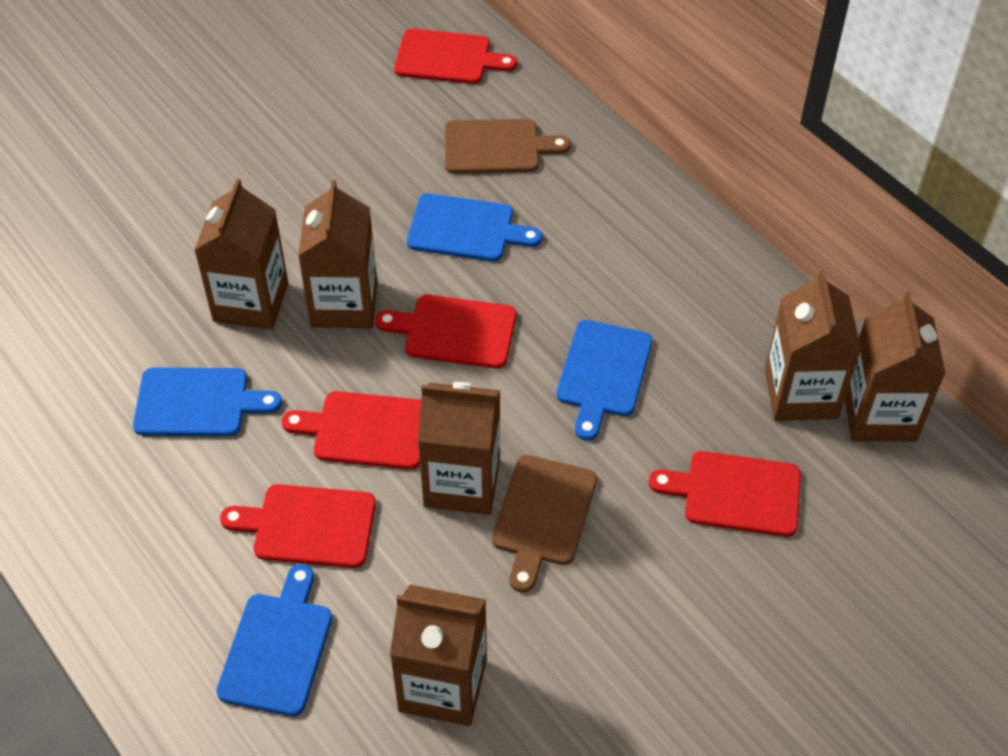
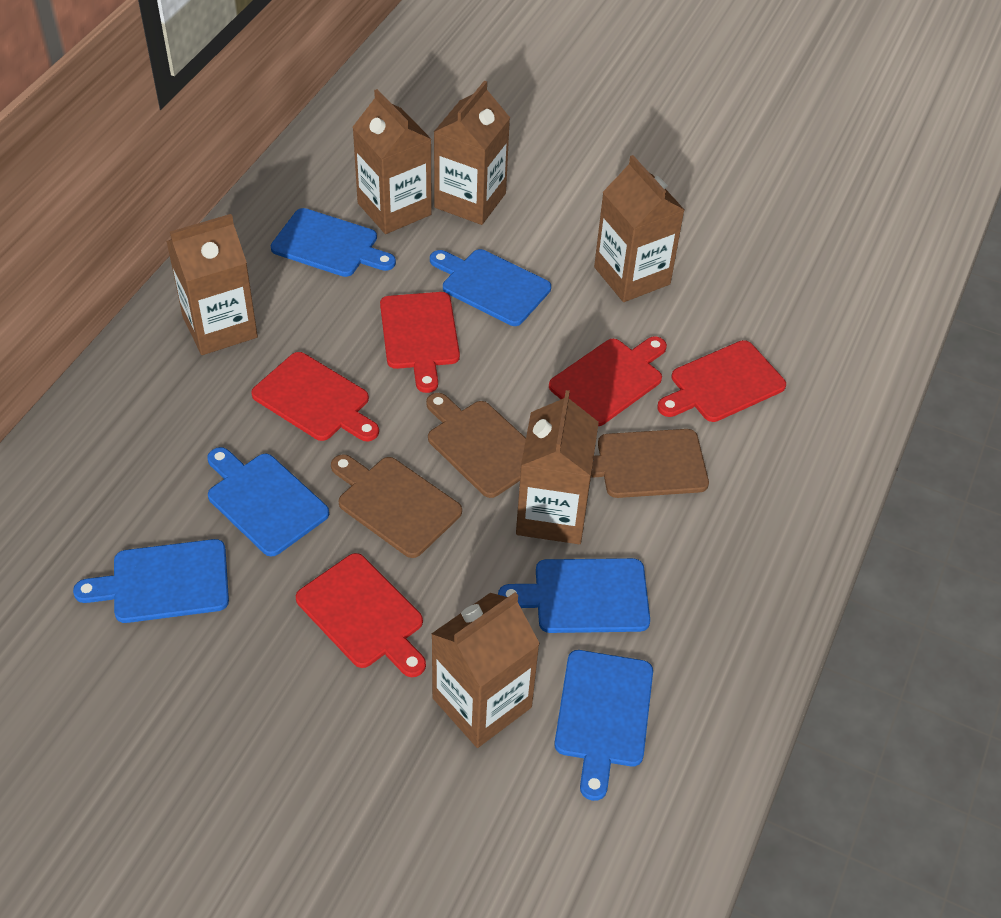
blue cutting board: 4 -> 6
brown cutting board: 2 -> 3

